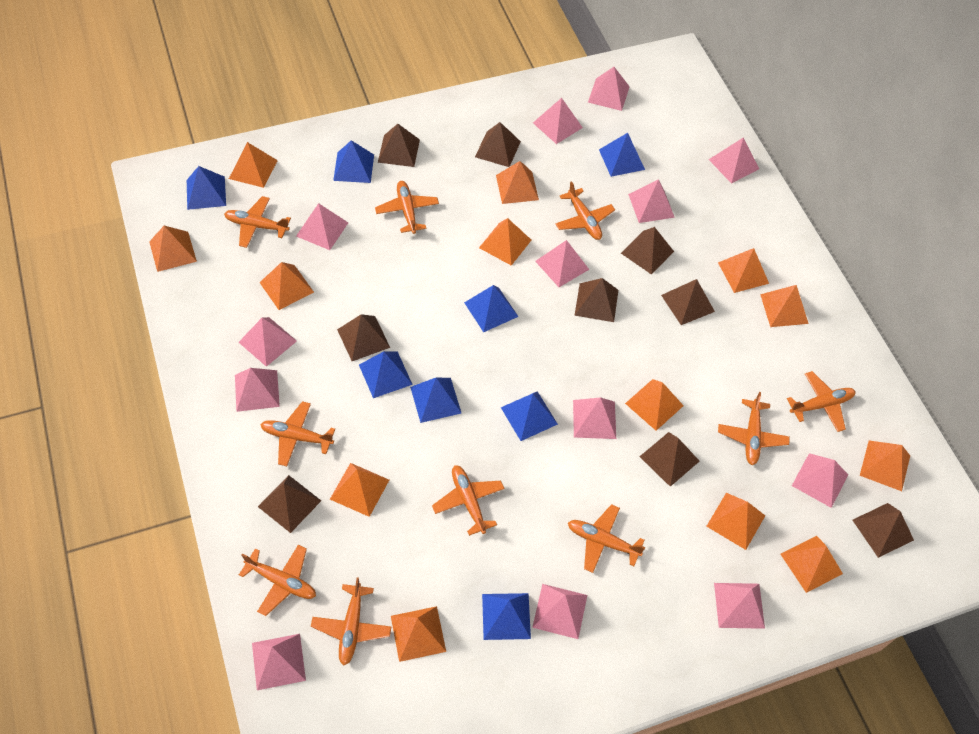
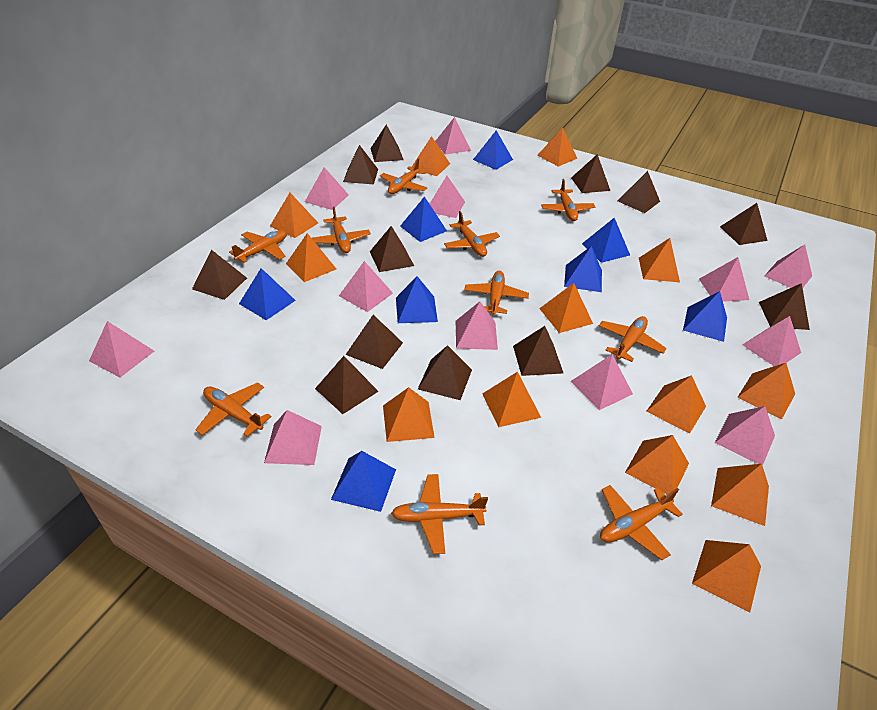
brown pyramid: 9 -> 12
pink pyramid: 13 -> 12

